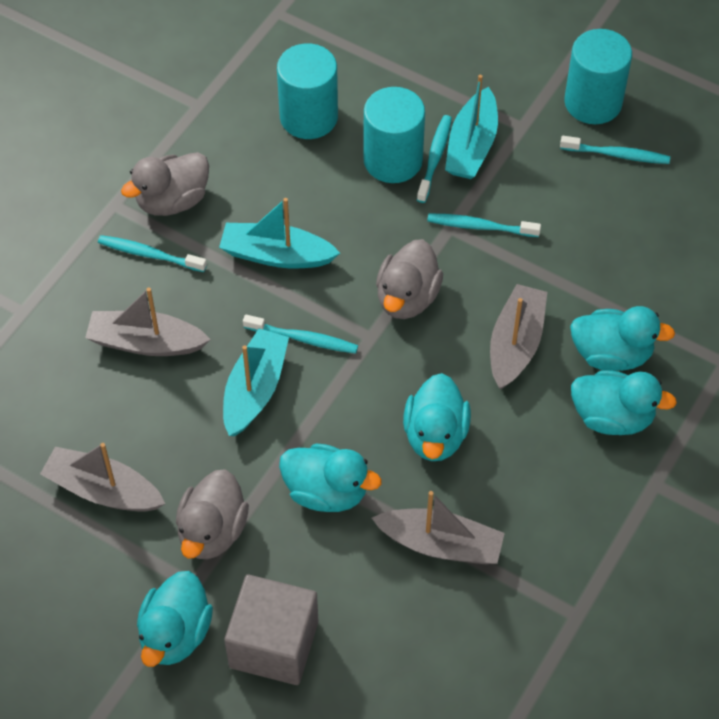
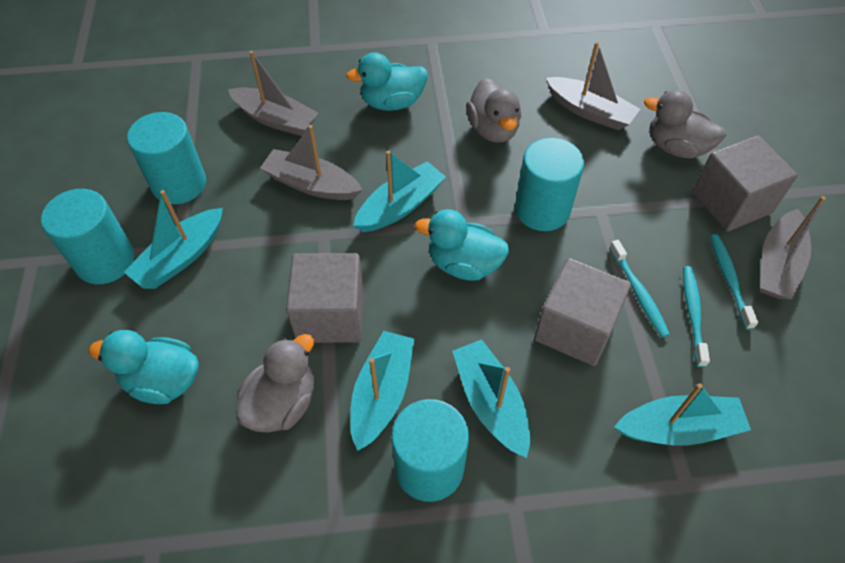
grey cube: 1 -> 3
turquoise boat: 3 -> 5
turquoise cylinder: 3 -> 4
turquoise duck: 5 -> 3
turquoise toothbrush: 5 -> 3

